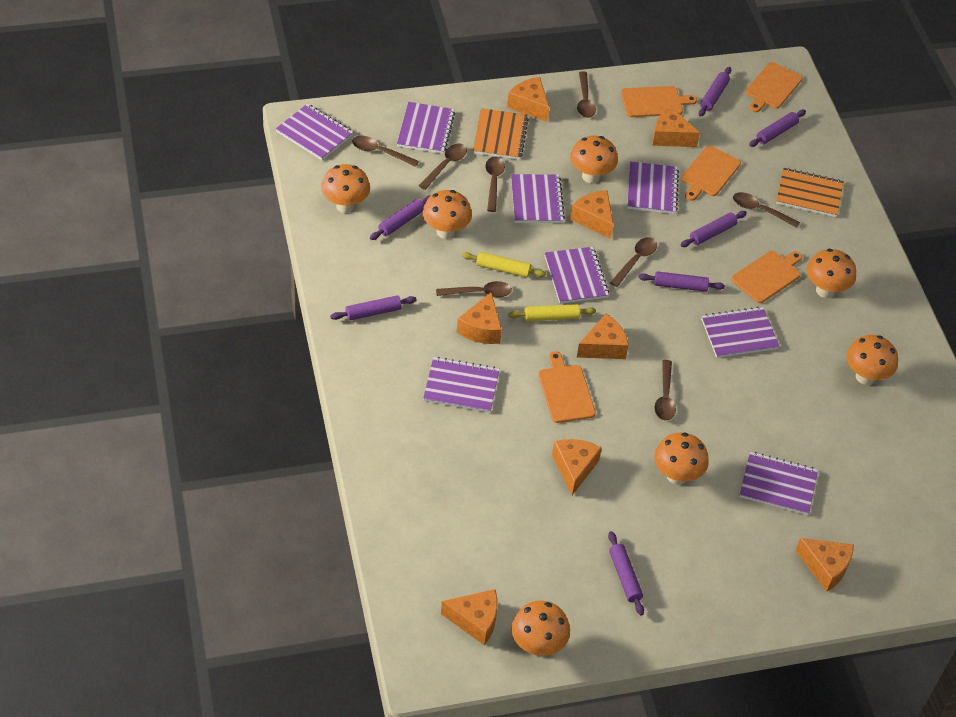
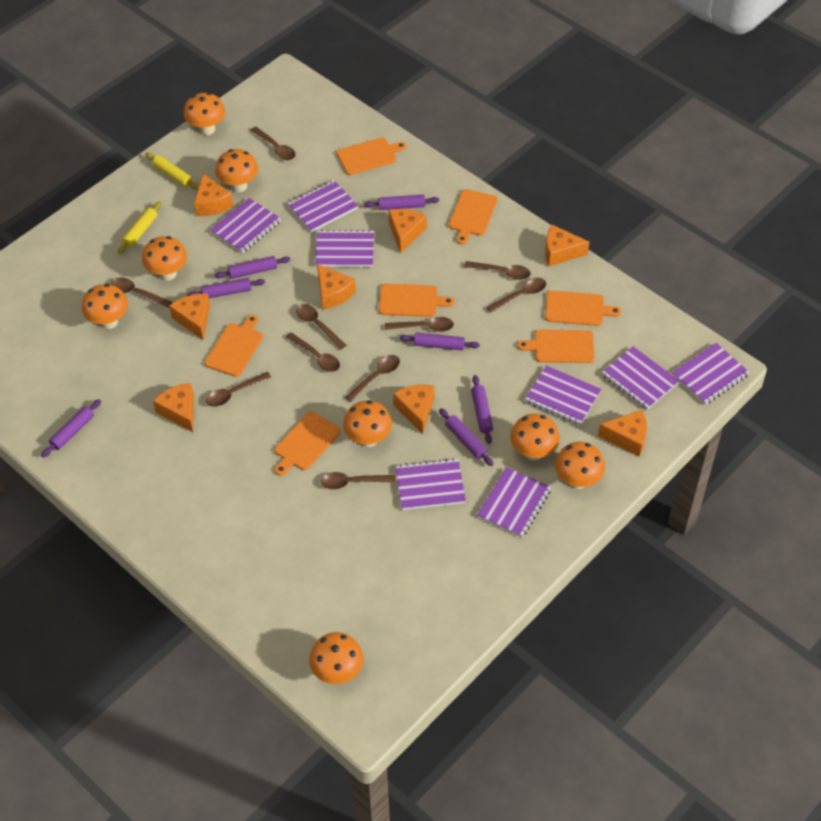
brown spoon: 8 -> 10
orange cutting board: 5 -> 7
orange mushroom: 7 -> 8
orange notebook: 2 -> 0

